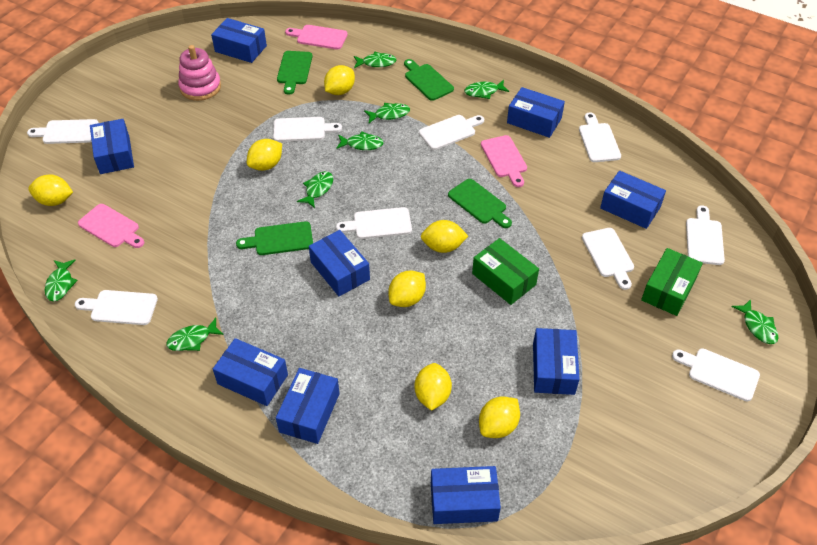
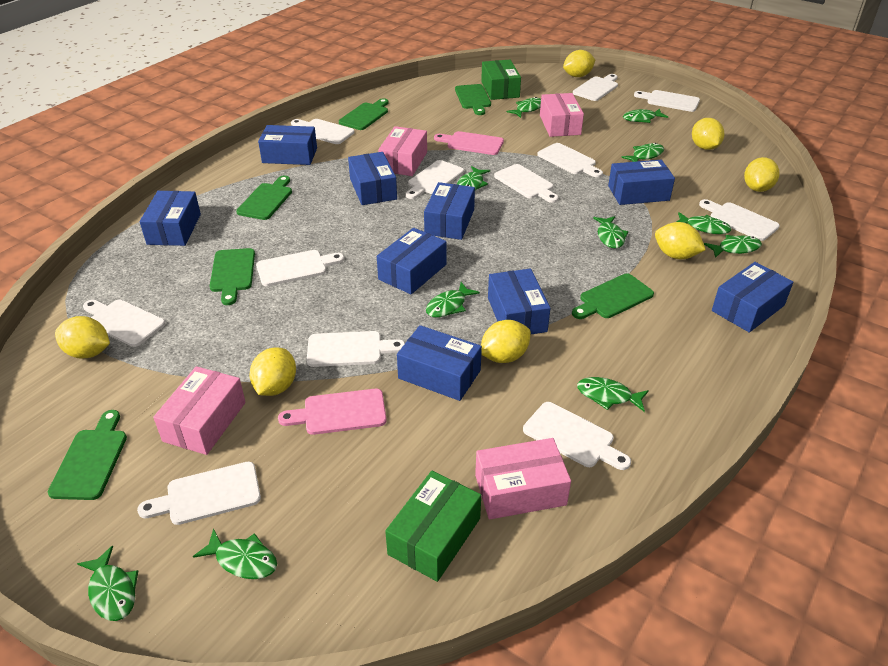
green cutting board: 4 -> 6
green fish: 8 -> 11
pink box: 0 -> 4
pink cutting board: 3 -> 2
pink stacking toy: 1 -> 0
white cutting board: 9 -> 12

